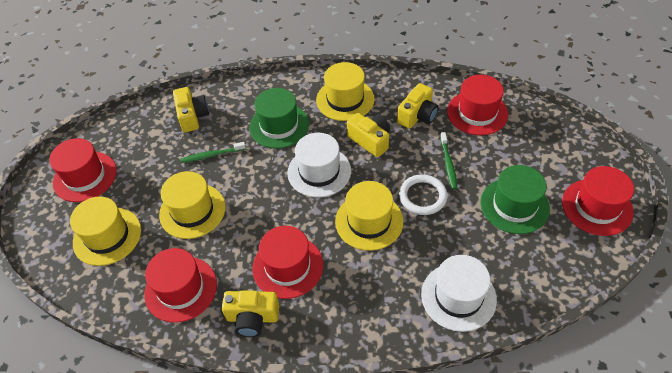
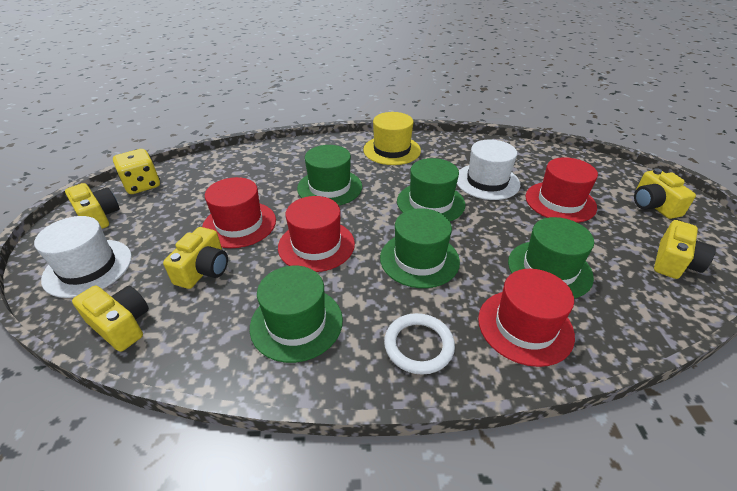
green hat: 2 -> 5
green toothbrush: 2 -> 0
red hat: 5 -> 4
yellow camera: 4 -> 5
yellow dice: 0 -> 1
yellow hat: 4 -> 1

